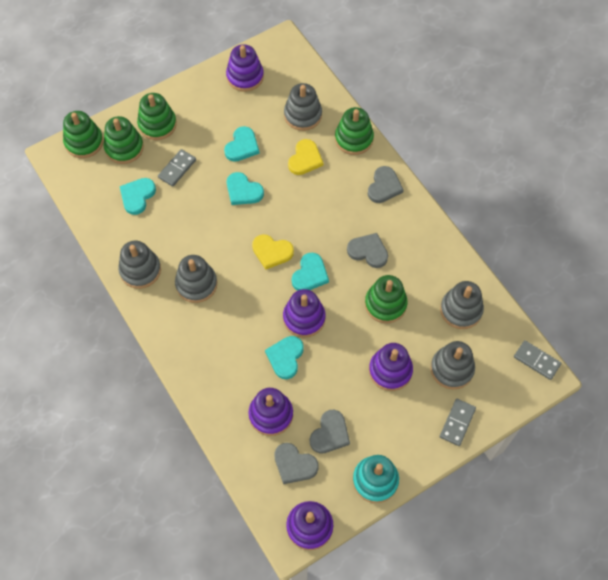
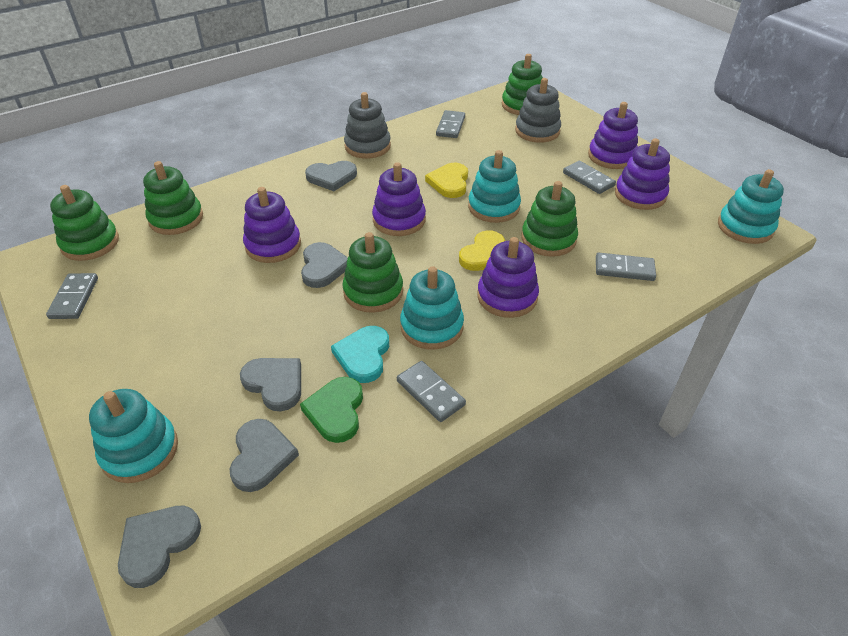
green heart: 0 -> 1
grey domino: 3 -> 5
grey heart: 4 -> 5
grey stacking toy: 5 -> 2
turquoise heart: 5 -> 1
turquoise stacking toy: 1 -> 4

